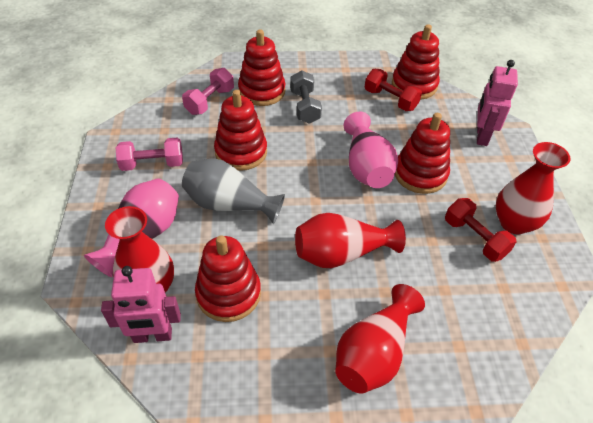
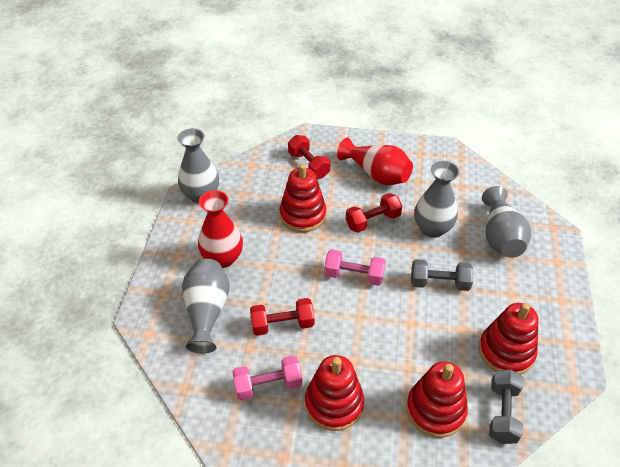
grey dumbbell: 1 -> 2
grey vase: 1 -> 4
pink robot: 2 -> 0
pink vase: 2 -> 0
red dumbbell: 2 -> 3
red stacking toy: 5 -> 4
red vase: 4 -> 2

